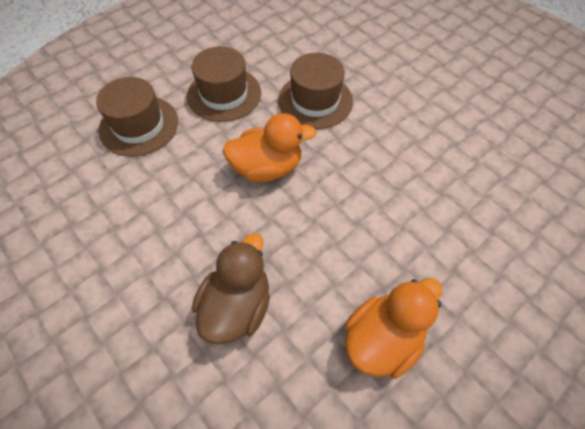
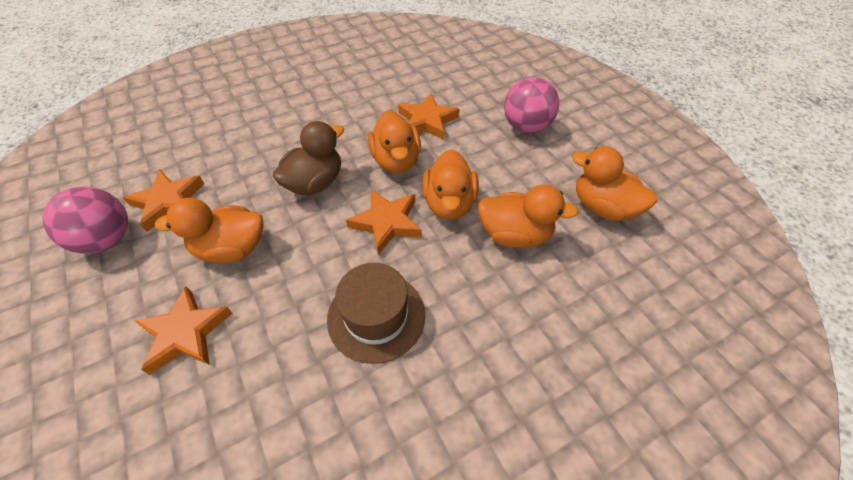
brown hat: 3 -> 1
orange duck: 2 -> 5
orange star: 0 -> 4
pink ball: 0 -> 2

